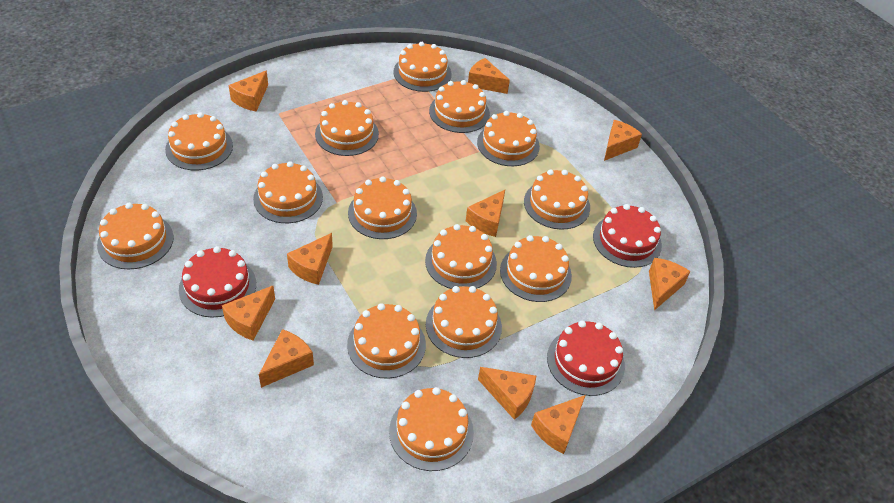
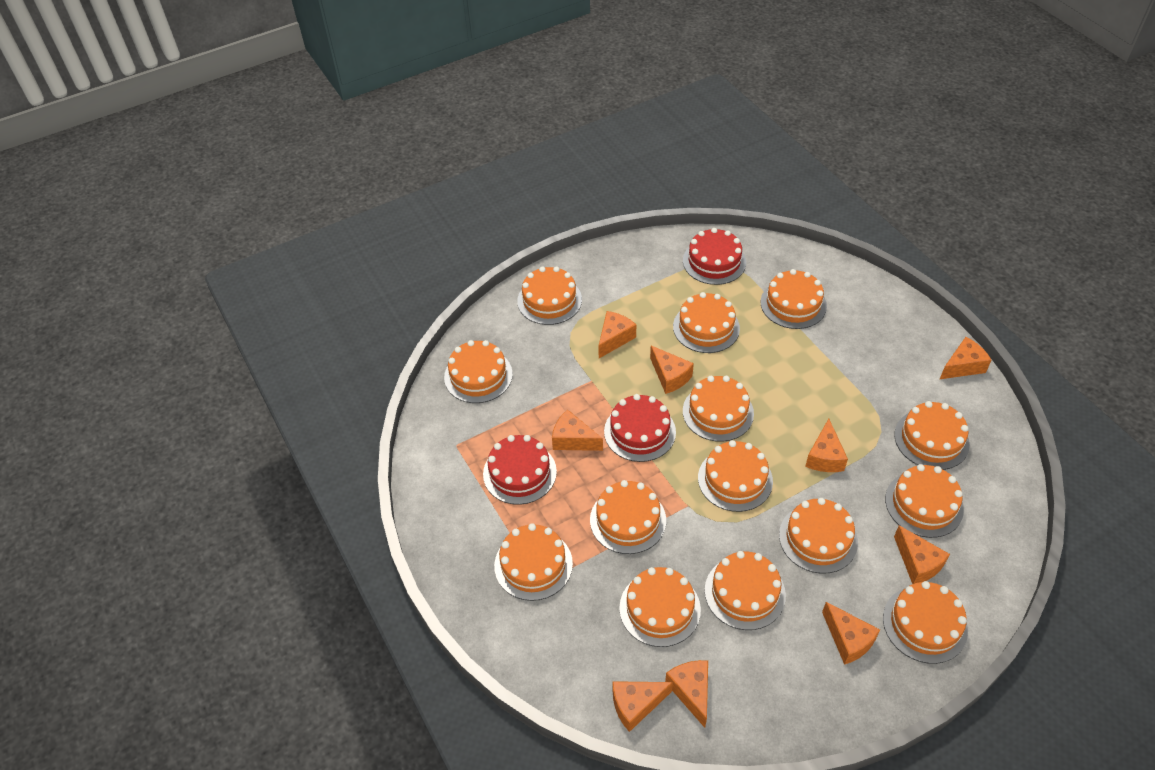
orange cheese: 10 -> 9

